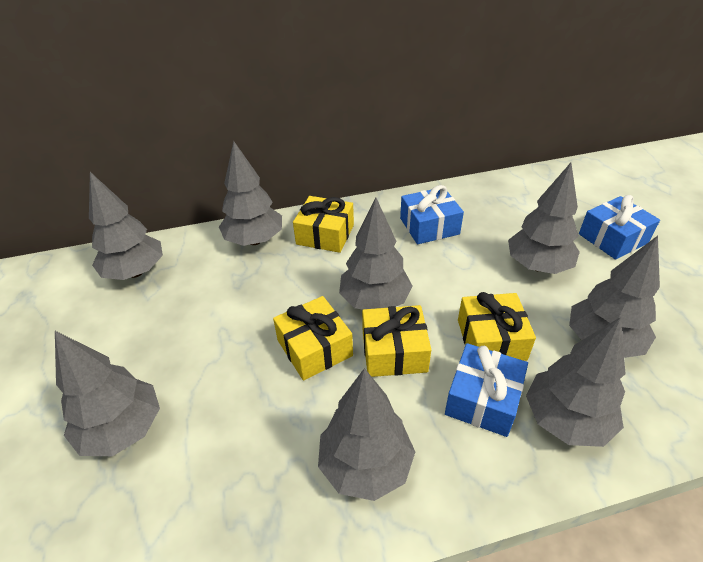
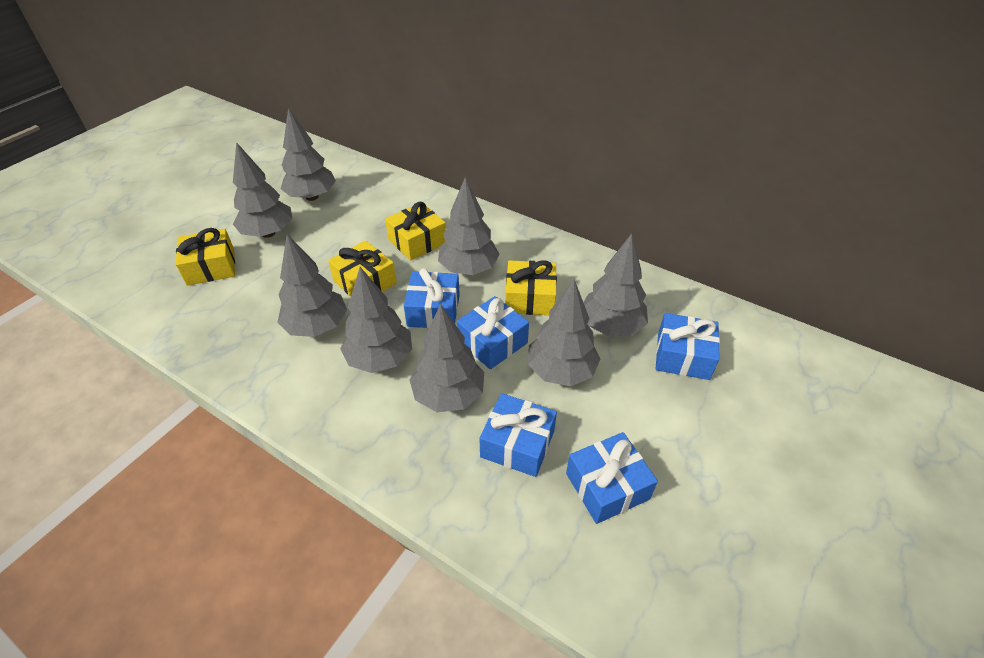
blue gift: 3 -> 5

